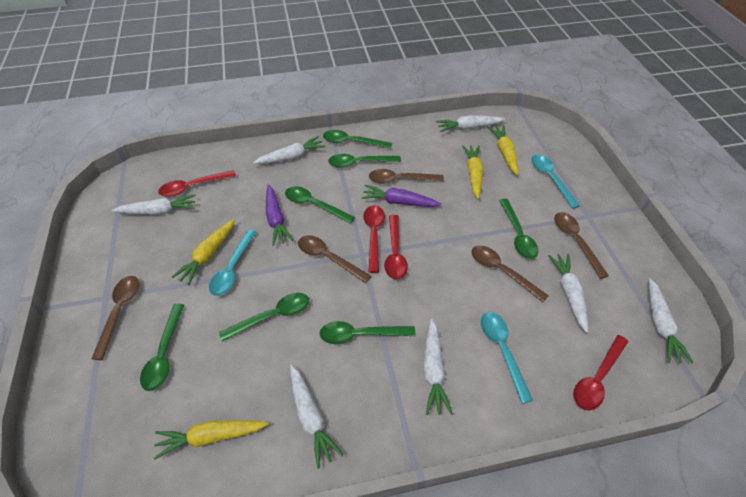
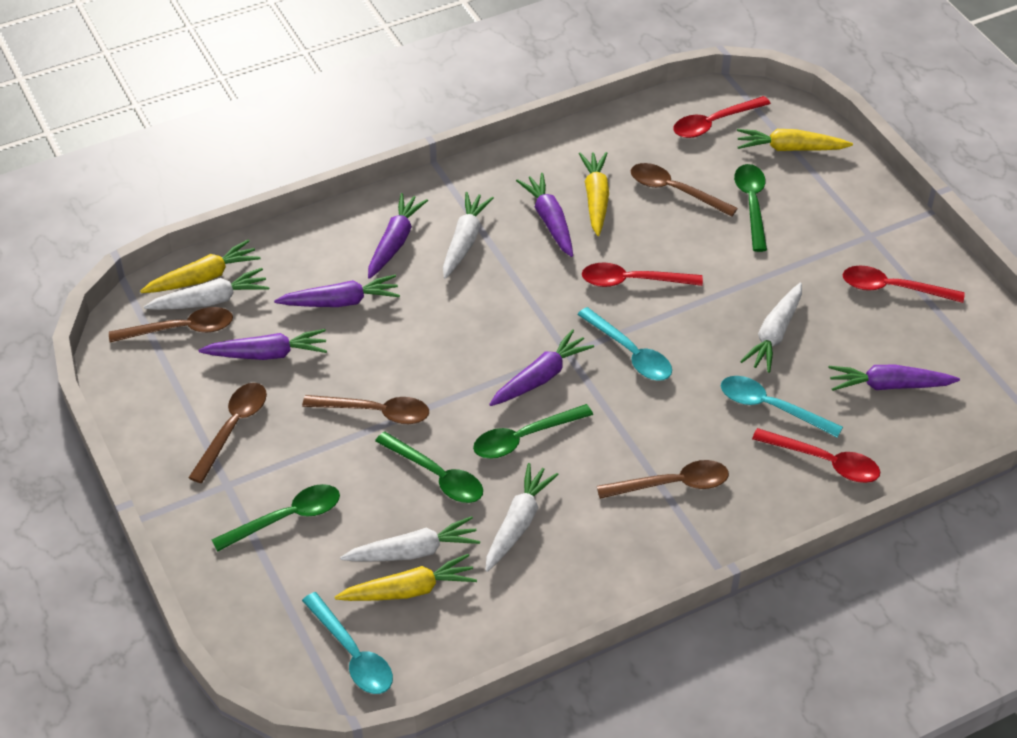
green spoon: 7 -> 4
purple carrot: 2 -> 6
white carrot: 7 -> 5

